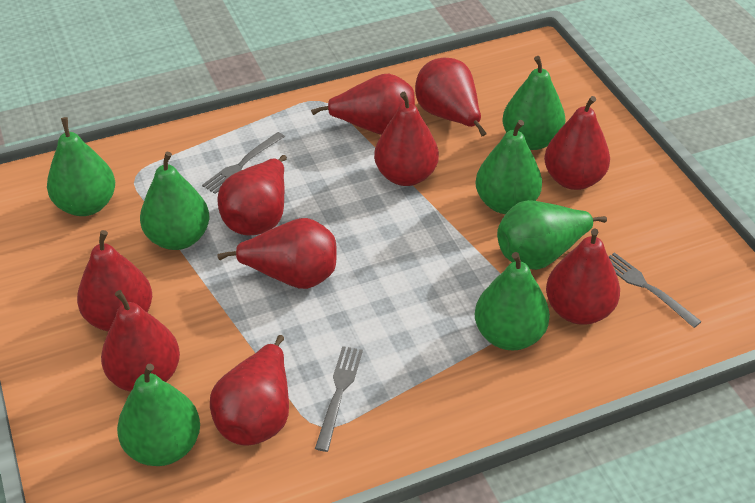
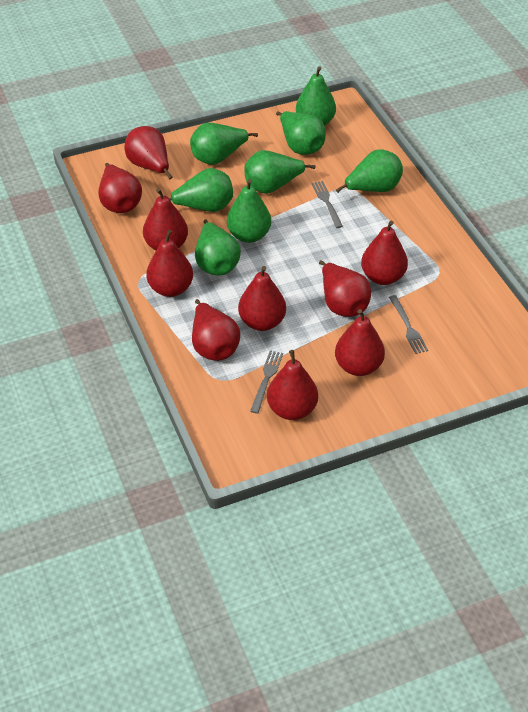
green pear: 7 -> 8

